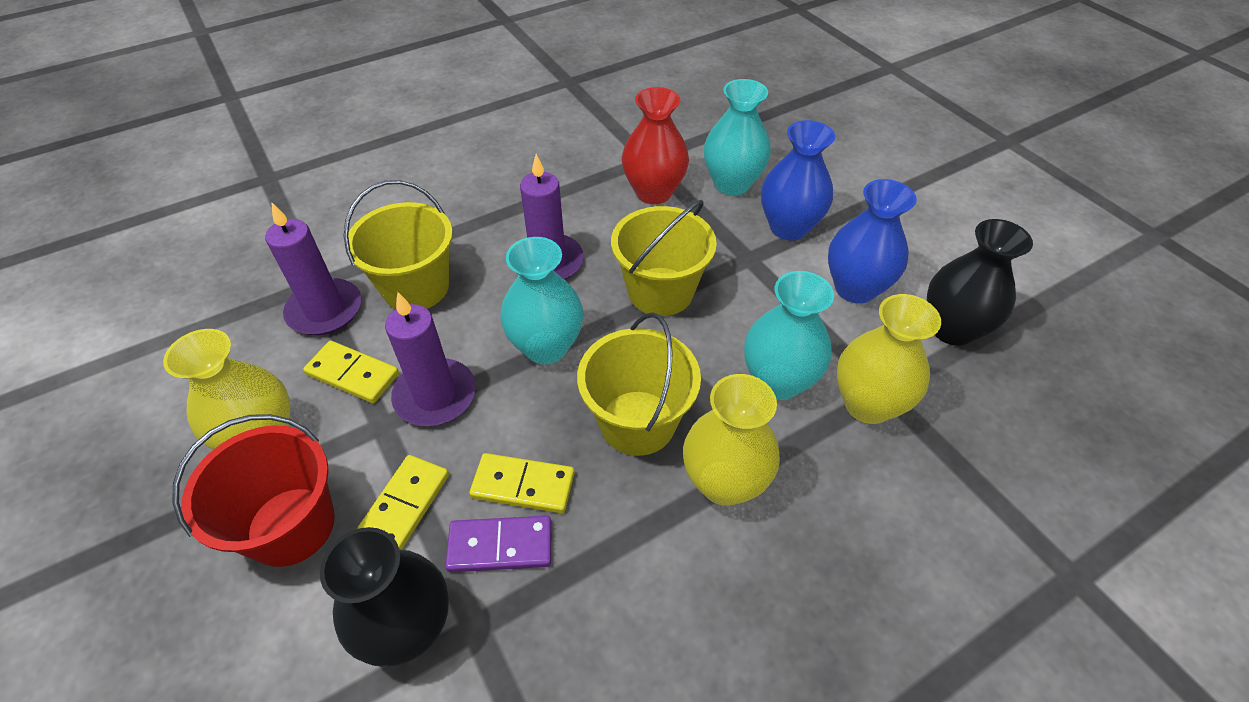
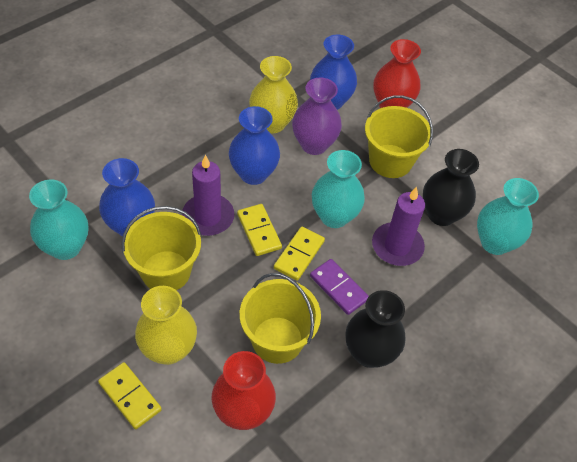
blue vase: 2 -> 3
purple candle: 3 -> 2
purple vase: 0 -> 1
red bucket: 1 -> 0
red vase: 1 -> 2
yellow vase: 3 -> 2

